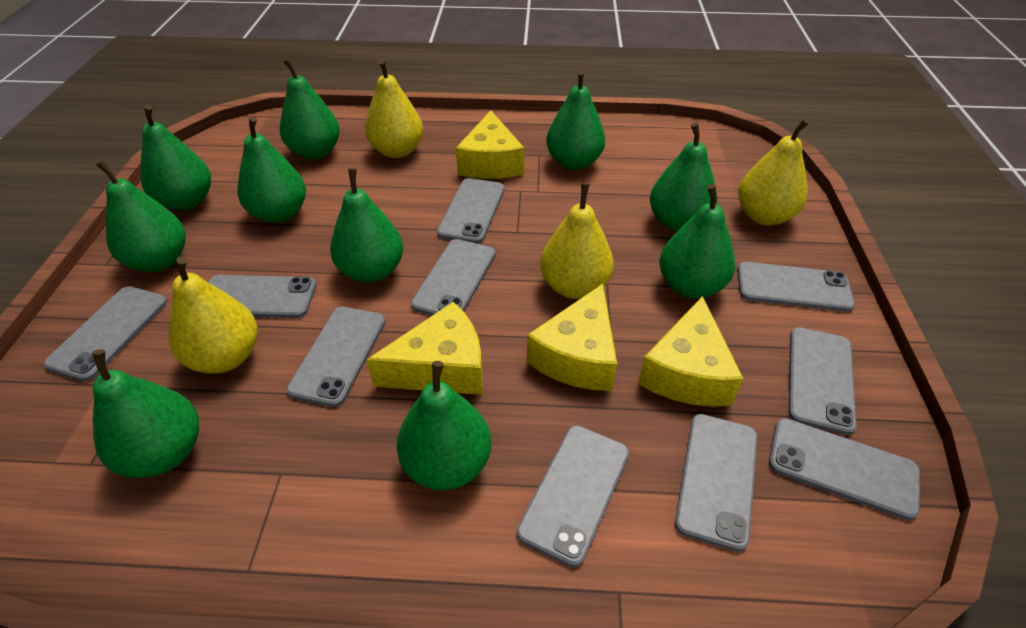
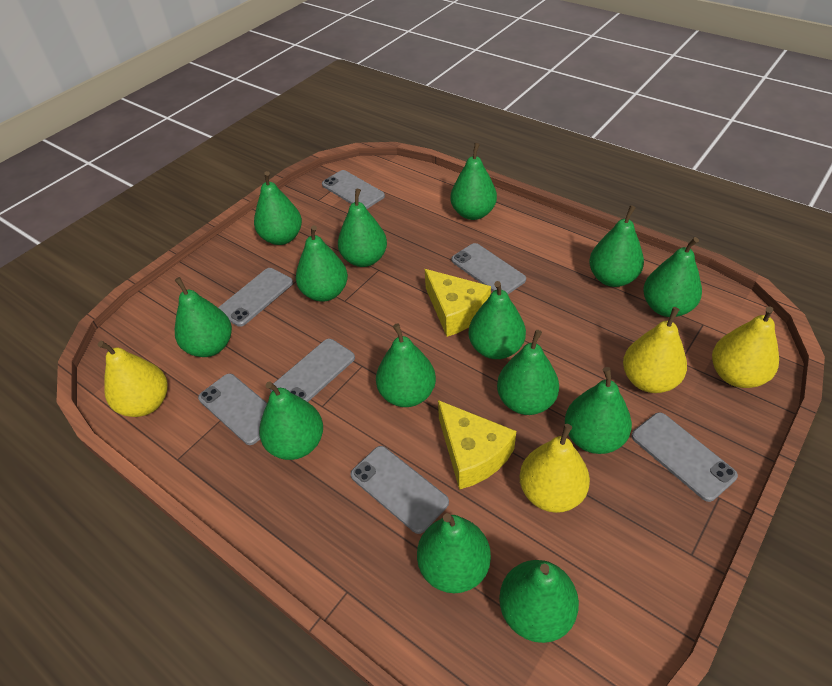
green pear: 10 -> 14
grey phone: 10 -> 7
yellow cheese: 4 -> 2

